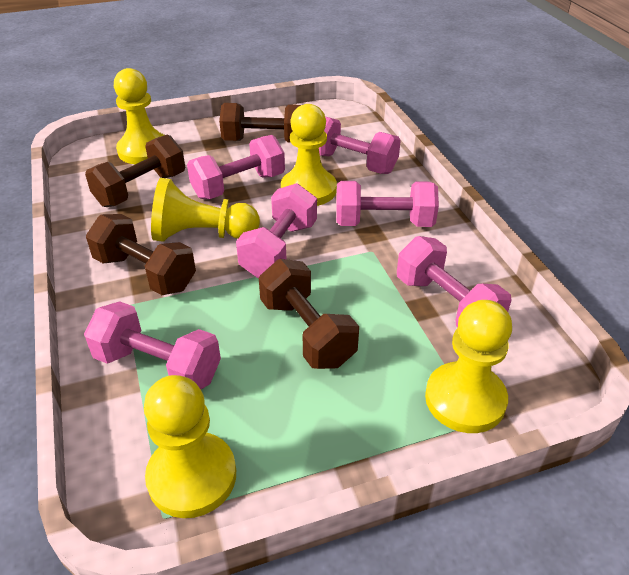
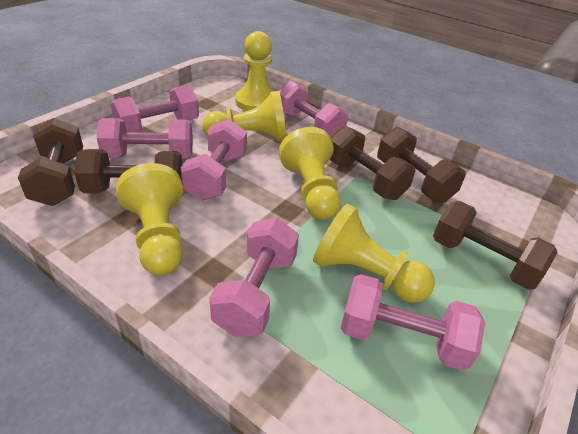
brown dumbbell: 4 -> 5

